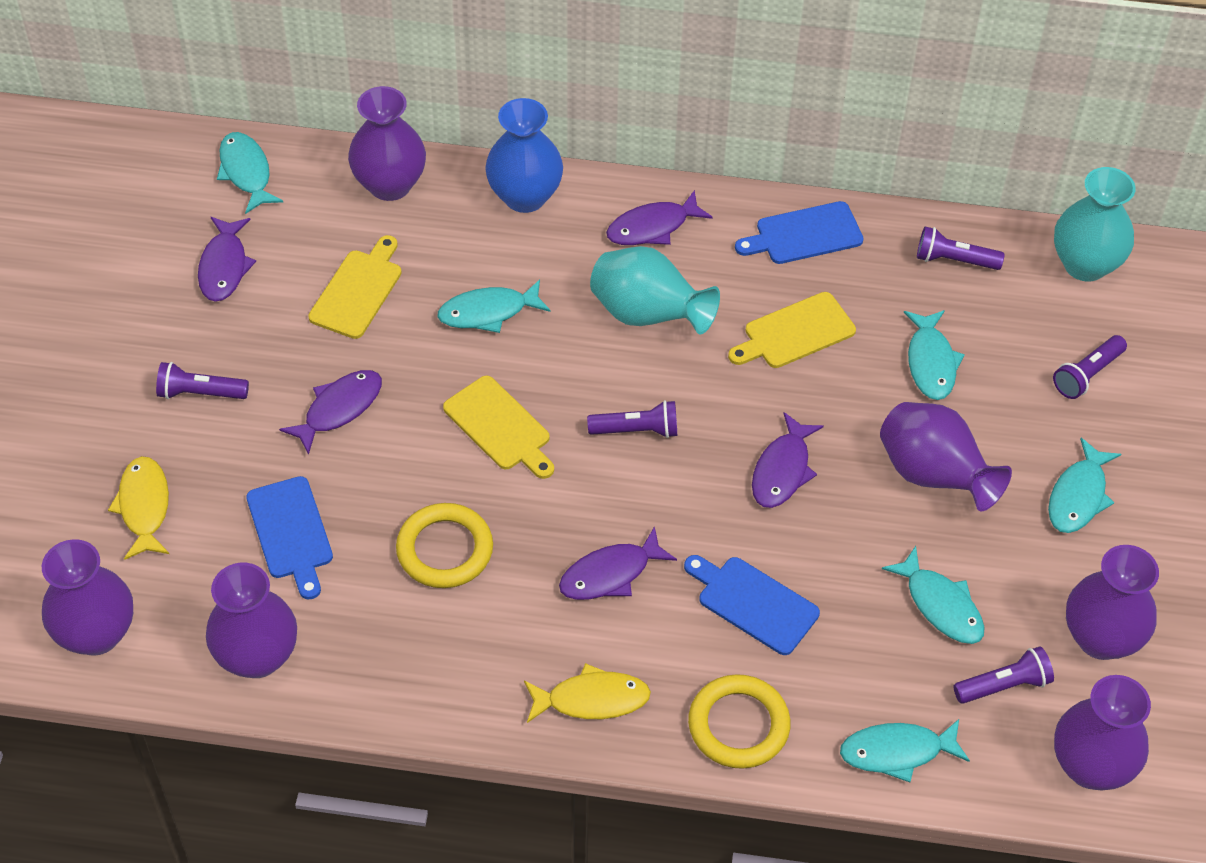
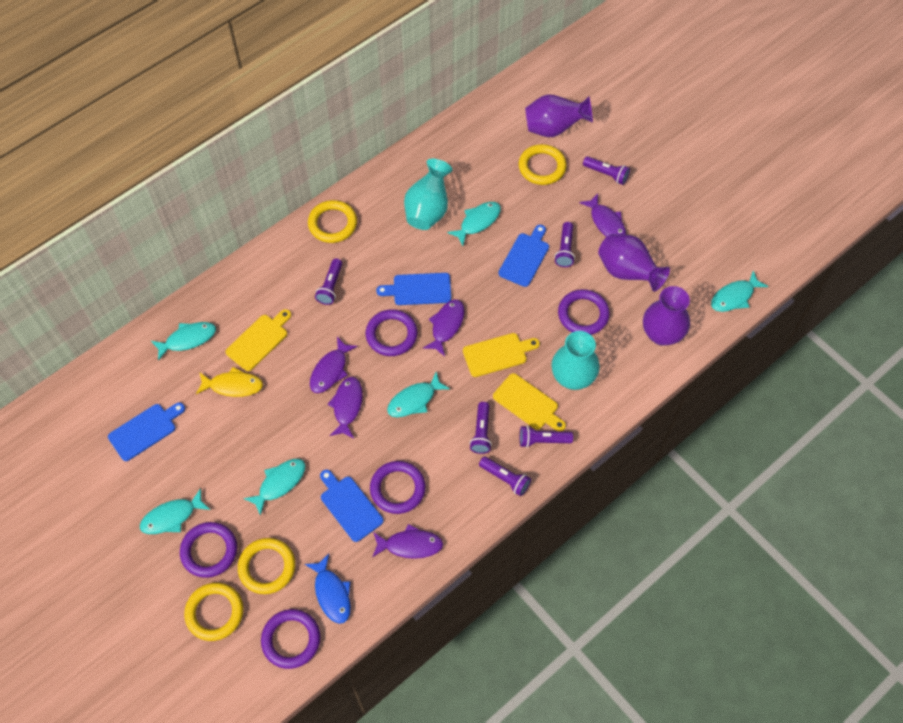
blue cutting board: 3 -> 4
blue fish: 0 -> 1
blue vase: 1 -> 0
purple flashlight: 5 -> 6
purple ring: 0 -> 5
purple vase: 6 -> 3
yellow fish: 2 -> 1
yellow ring: 2 -> 4

